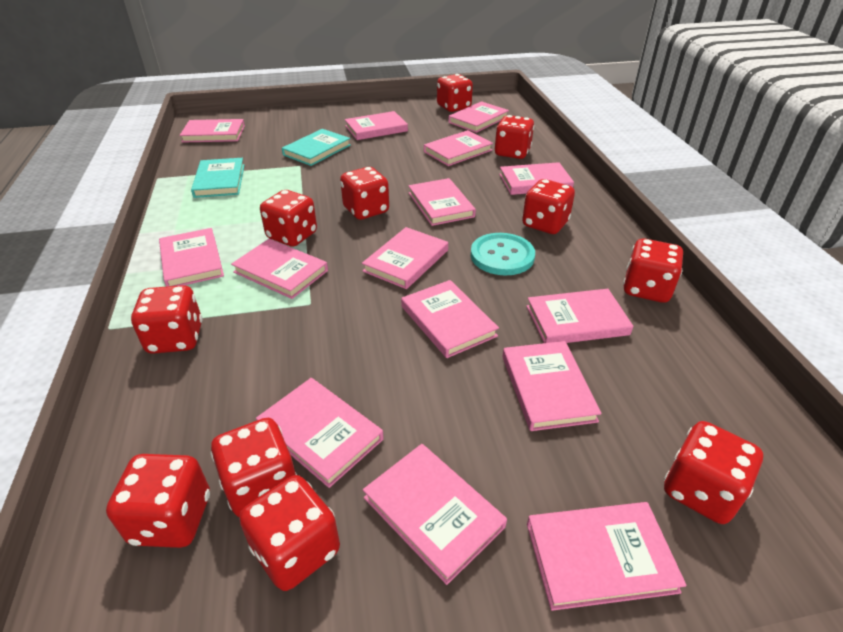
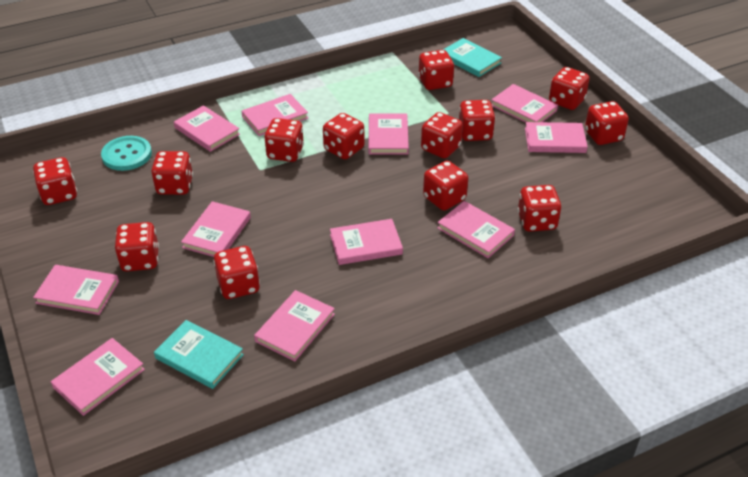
pink book: 15 -> 11
red dice: 11 -> 13

